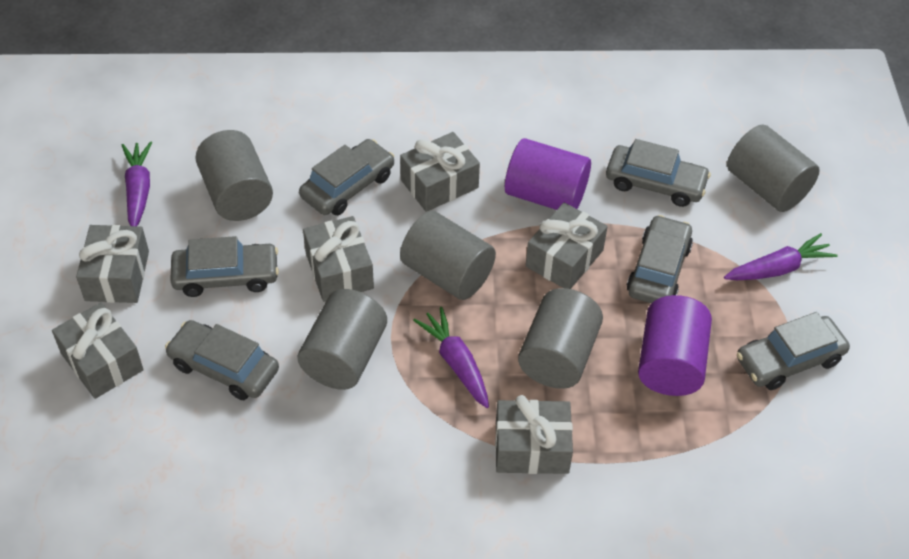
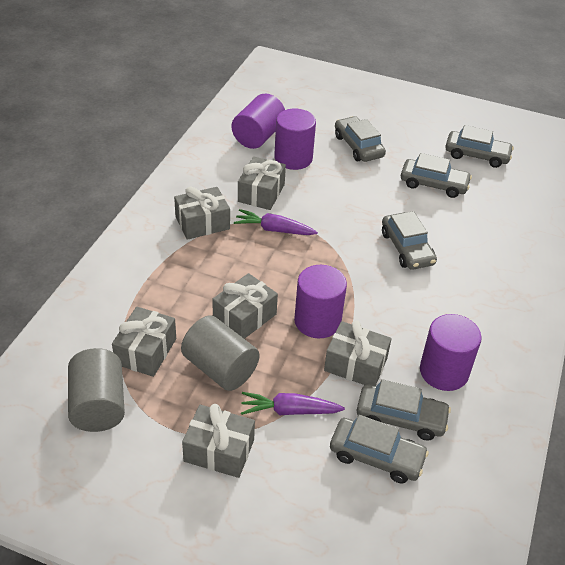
grey cylinder: 5 -> 2
purple carrot: 3 -> 2
purple cylinder: 2 -> 4

